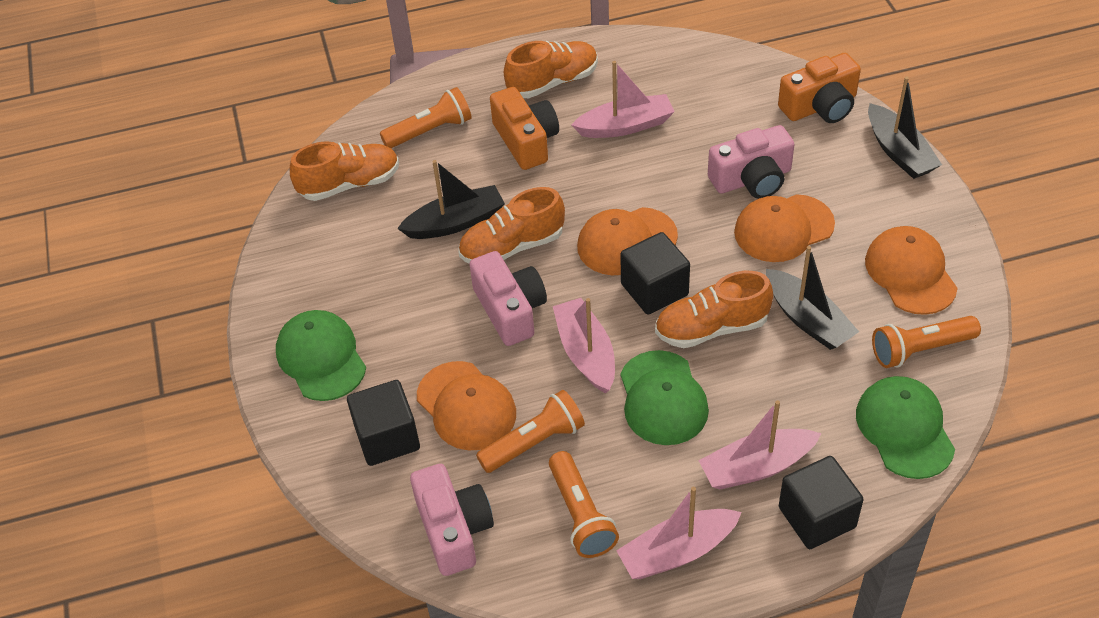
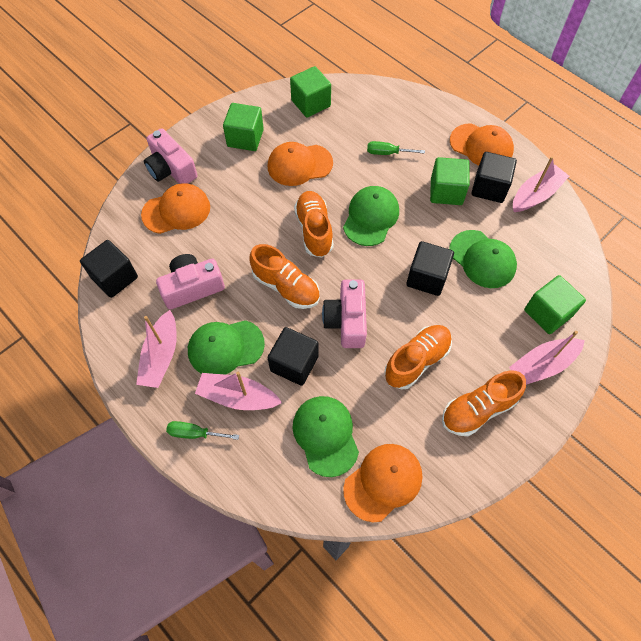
black boat: 3 -> 0
black cube: 3 -> 4
green cap: 3 -> 4
green cube: 0 -> 4
green screwdriver: 0 -> 2
orange camera: 2 -> 0
orange flashlight: 4 -> 0

